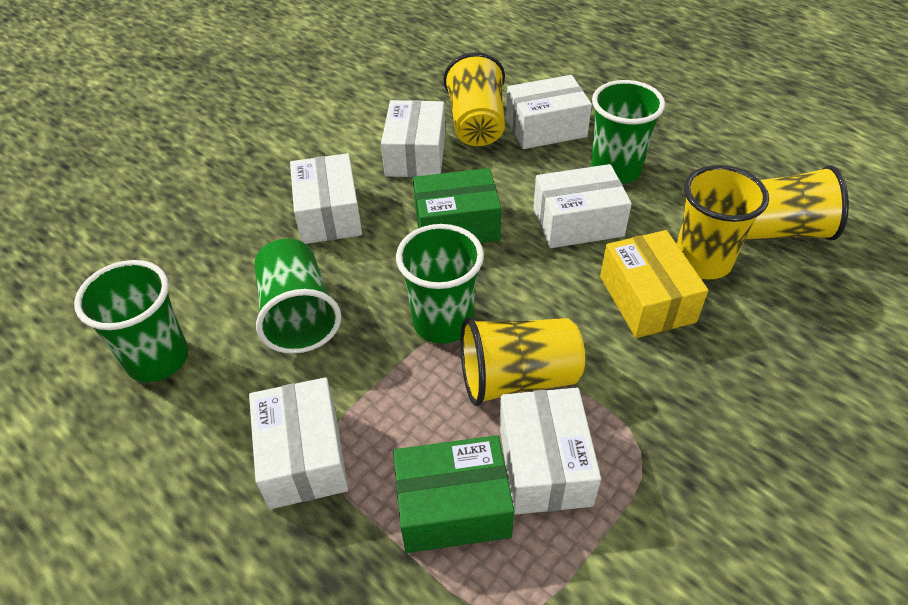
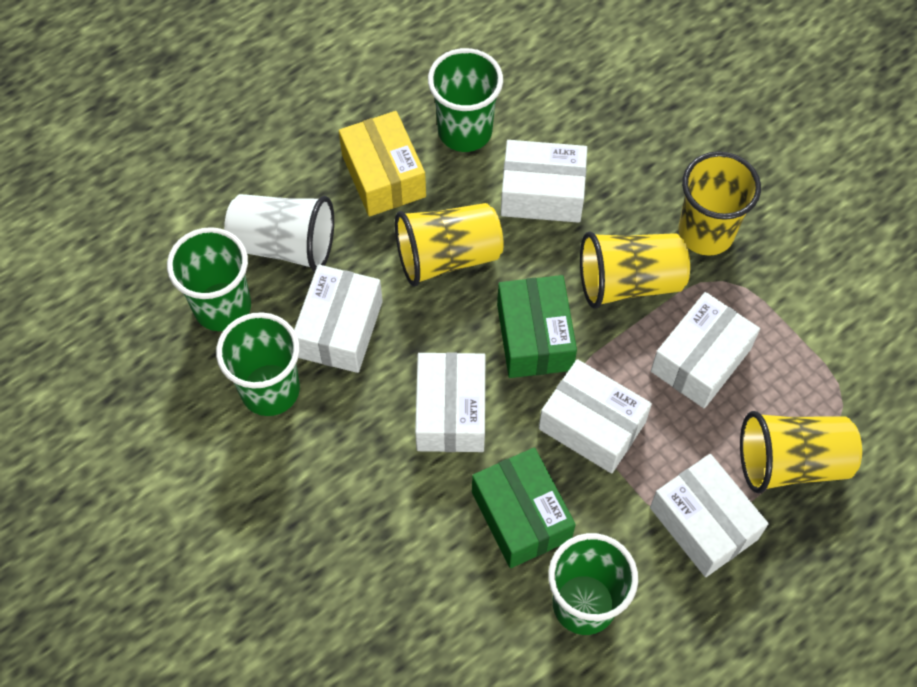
white cup: 0 -> 1

